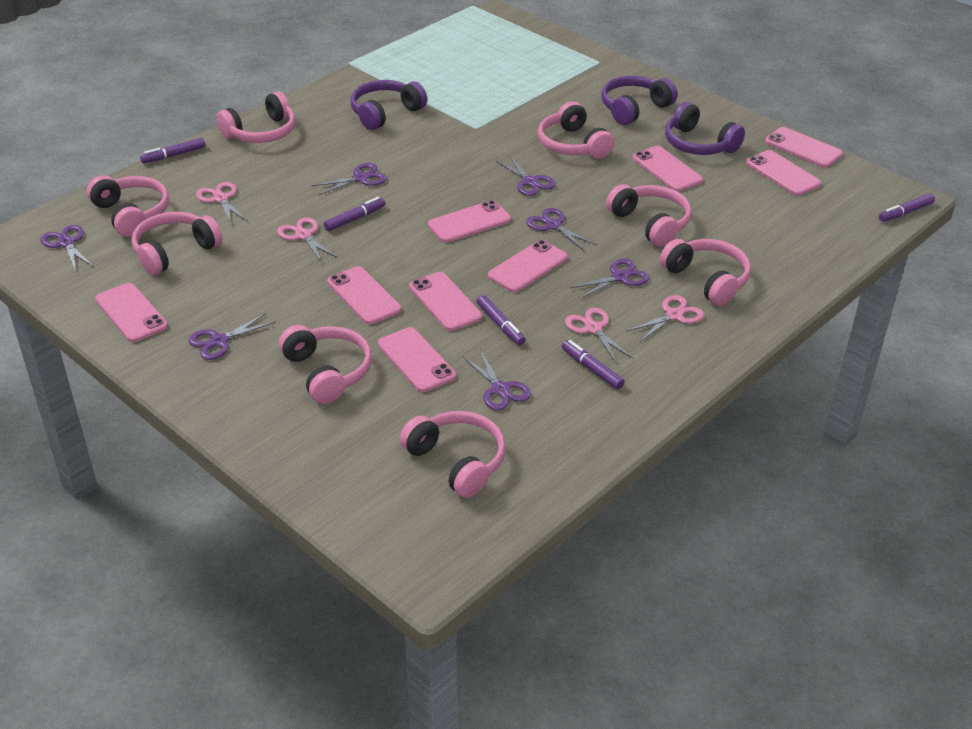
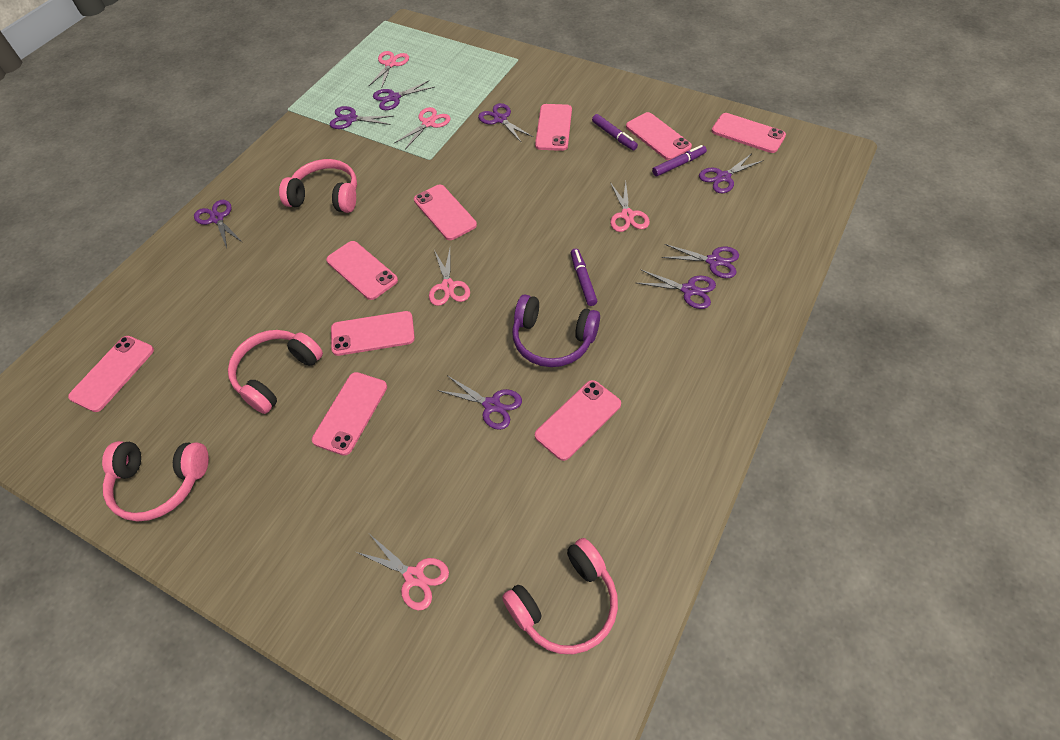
pink headphones: 8 -> 4
pink scissors: 4 -> 5
purple headphones: 3 -> 1
purple marker: 5 -> 3
purple scissors: 7 -> 8

